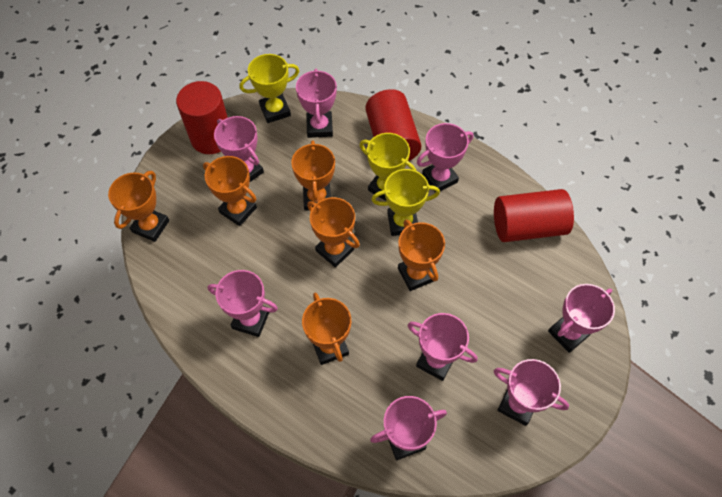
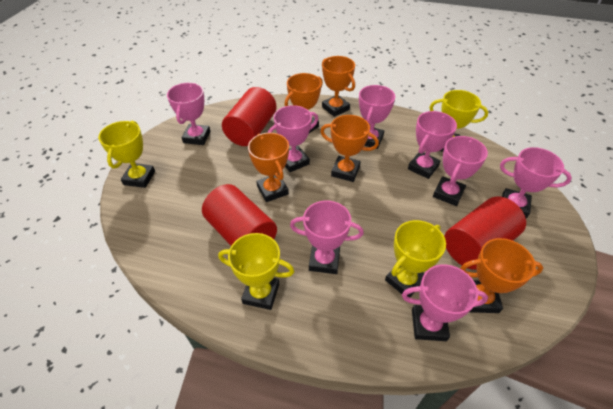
orange trophy: 6 -> 5
yellow trophy: 3 -> 4

